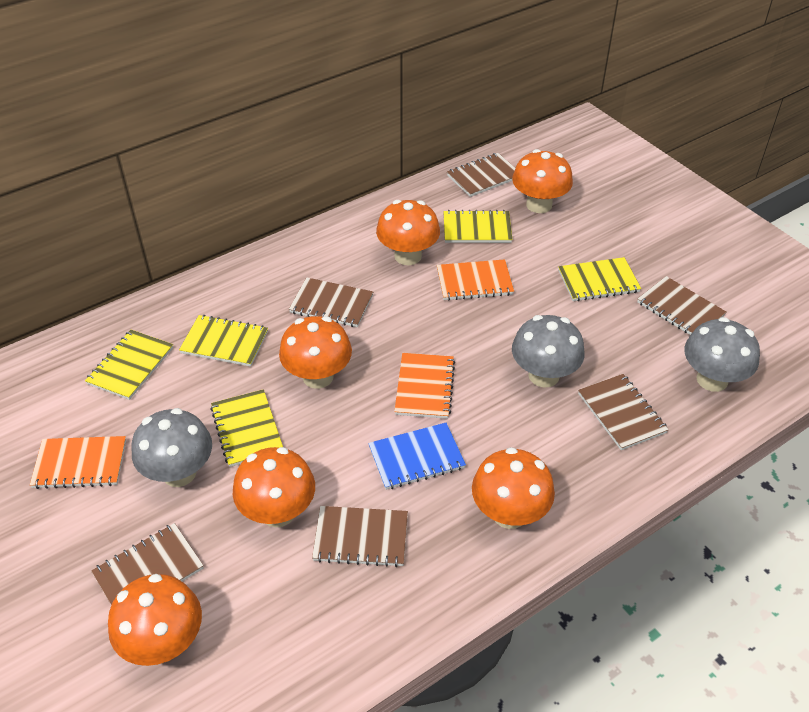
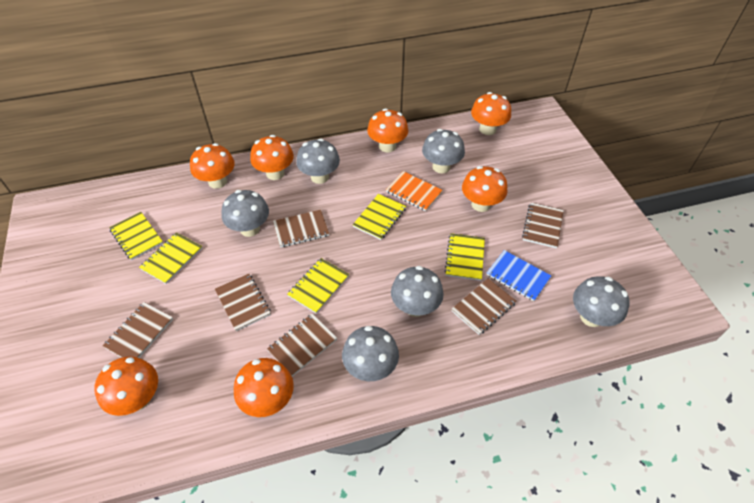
grey mushroom: 3 -> 6
orange mushroom: 6 -> 7
orange notebook: 3 -> 1

